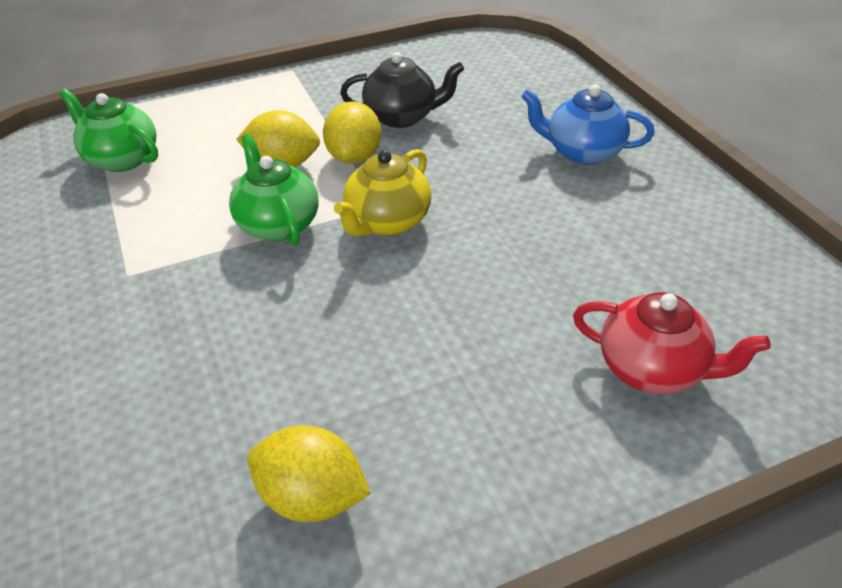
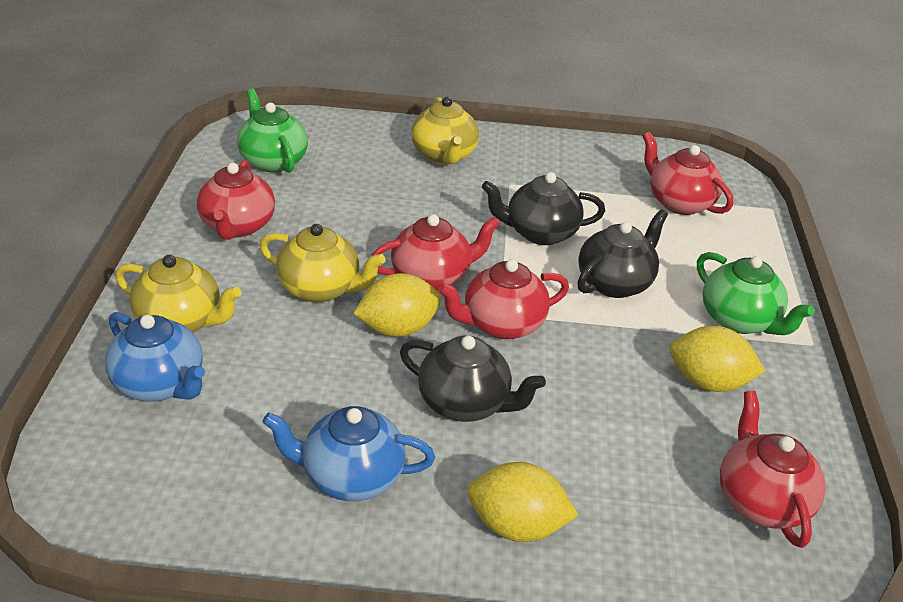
black teapot: 1 -> 3
blue teapot: 1 -> 2
red teapot: 1 -> 5
yellow teapot: 1 -> 3

